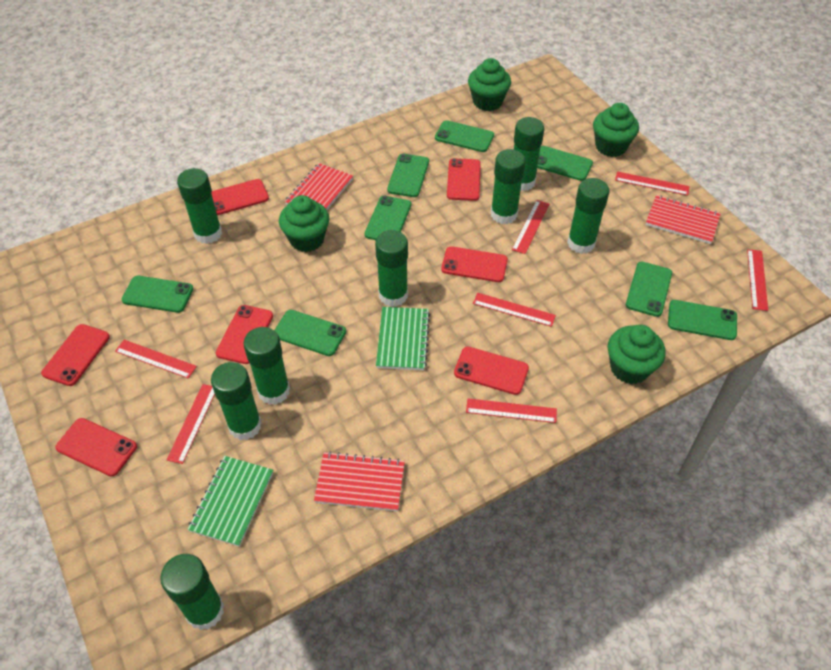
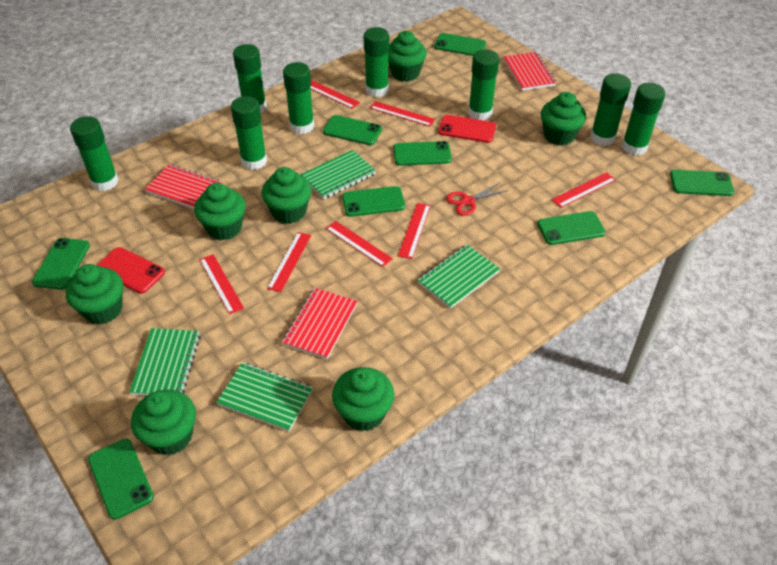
green cupcake: 4 -> 7
green notebook: 2 -> 4
red phone: 7 -> 2
red scissors: 0 -> 1

